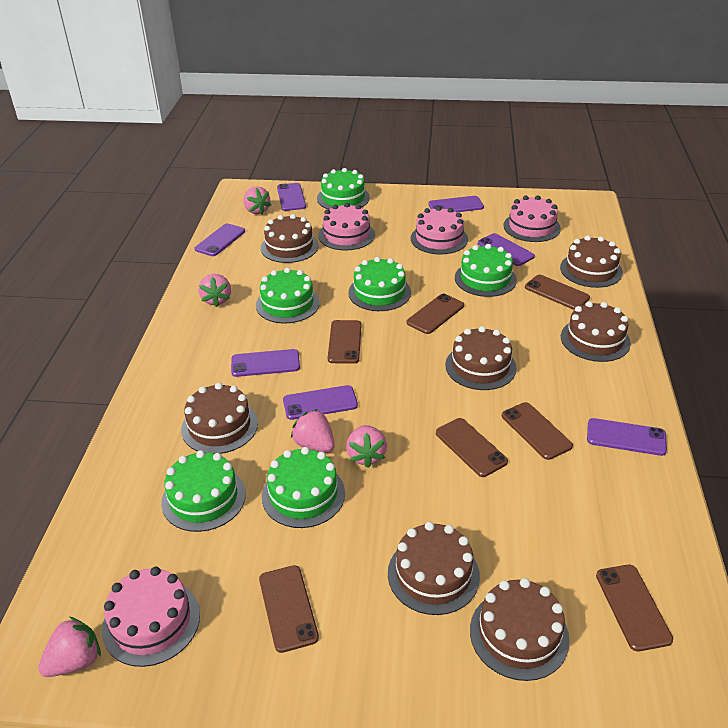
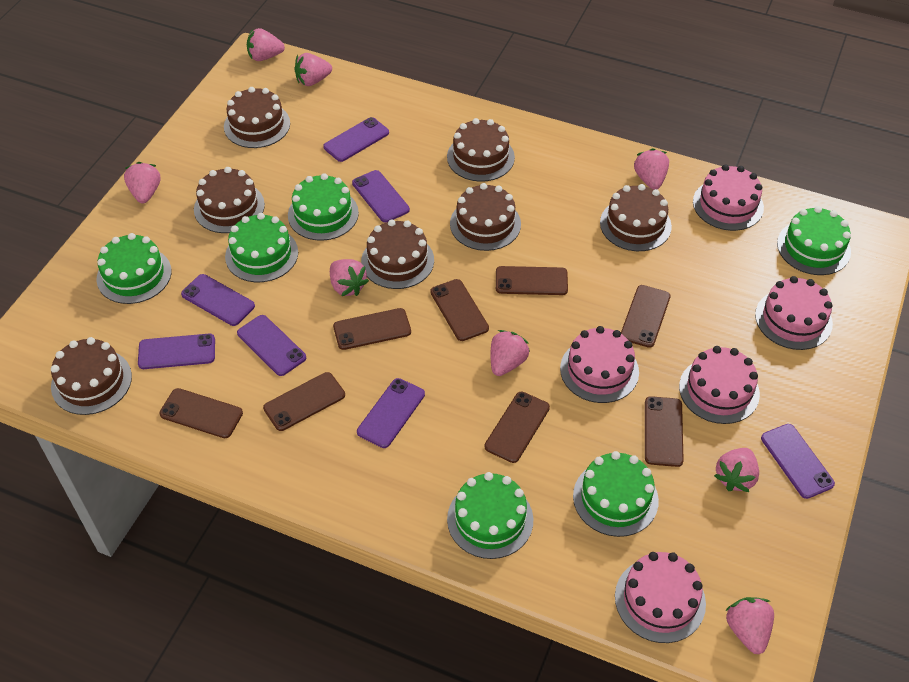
brown phone: 7 -> 8
pink cake: 4 -> 5
pink strawberry: 5 -> 8

